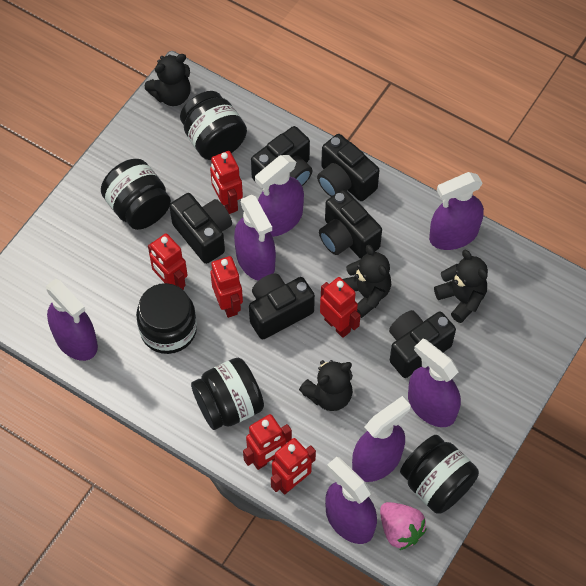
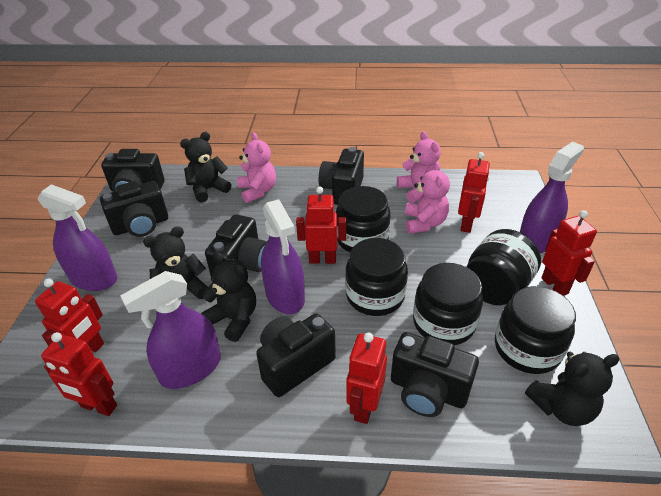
pink strawberry: 1 -> 0
pink teddy bear: 0 -> 3
purple spray bottle: 7 -> 4

